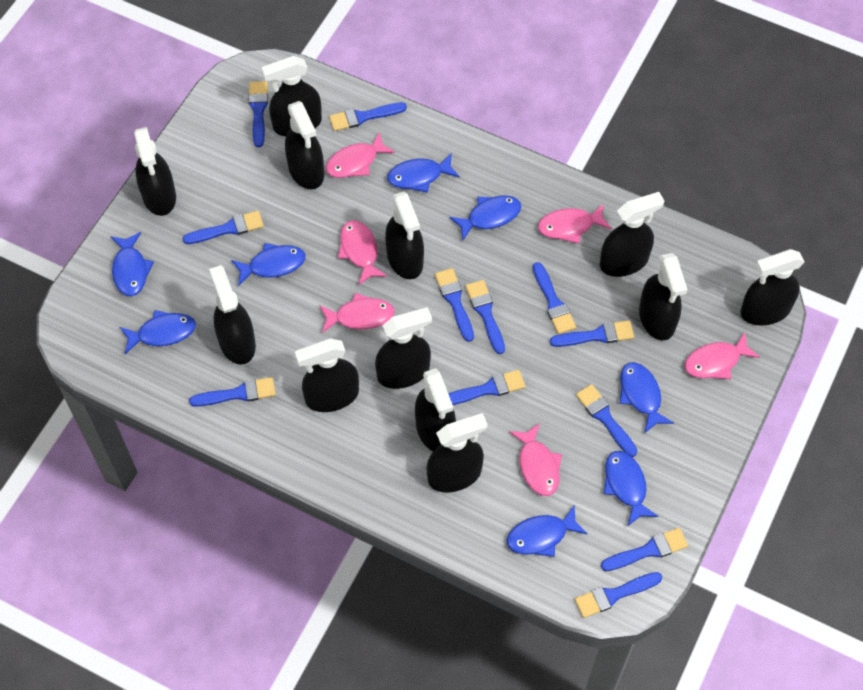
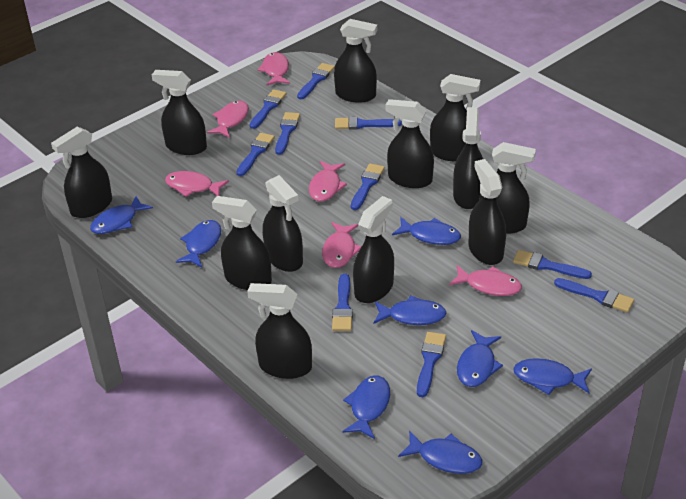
blue brush: 12 -> 10

